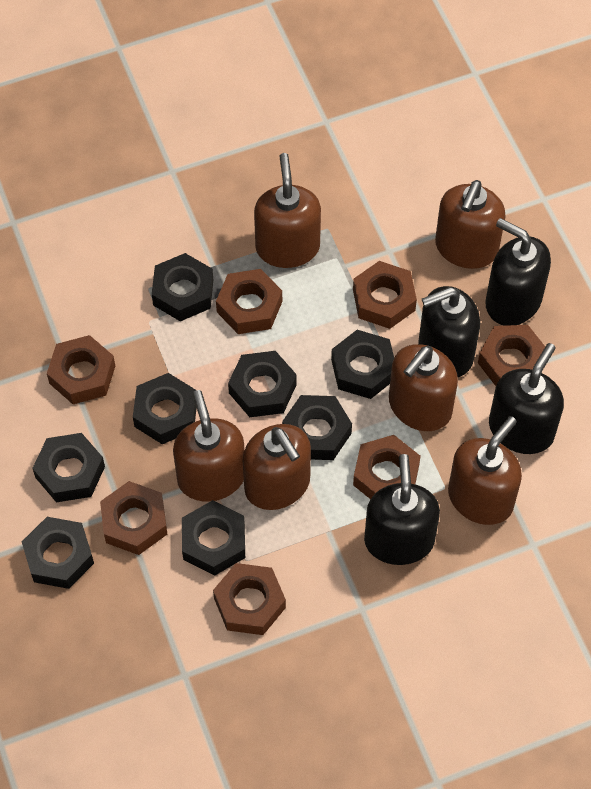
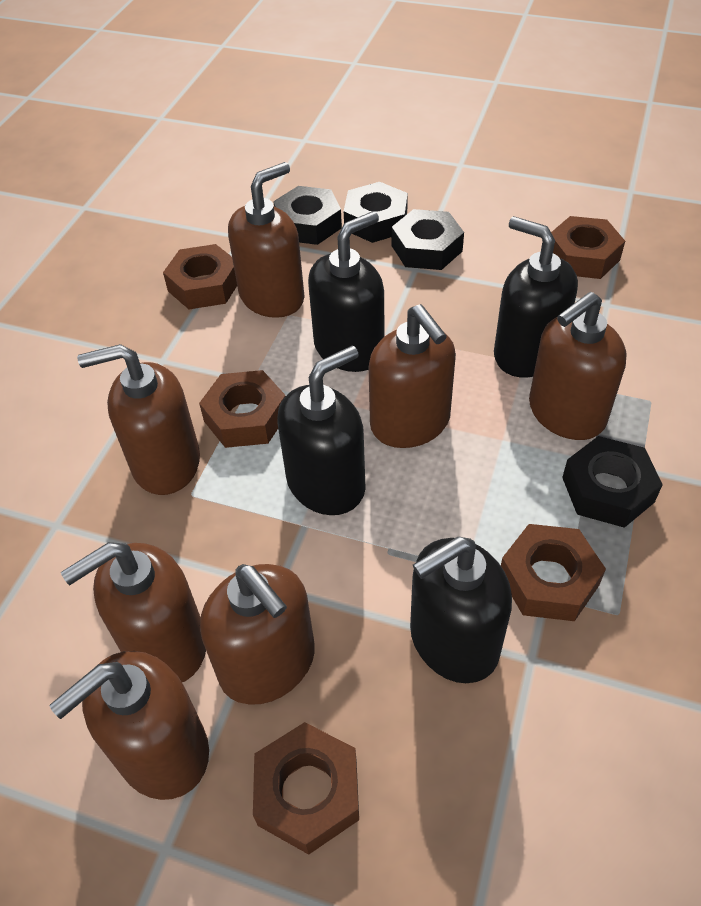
black nut: 8 -> 4
brown nut: 7 -> 5
brown soap dispenser: 6 -> 7

